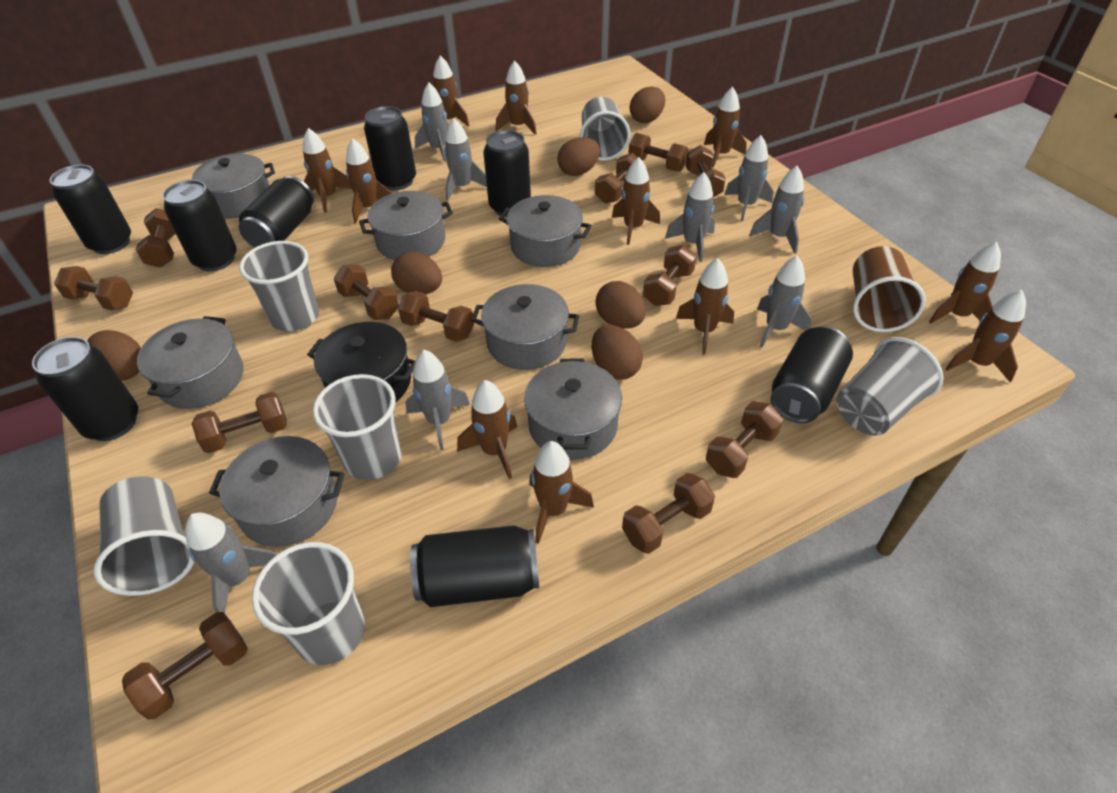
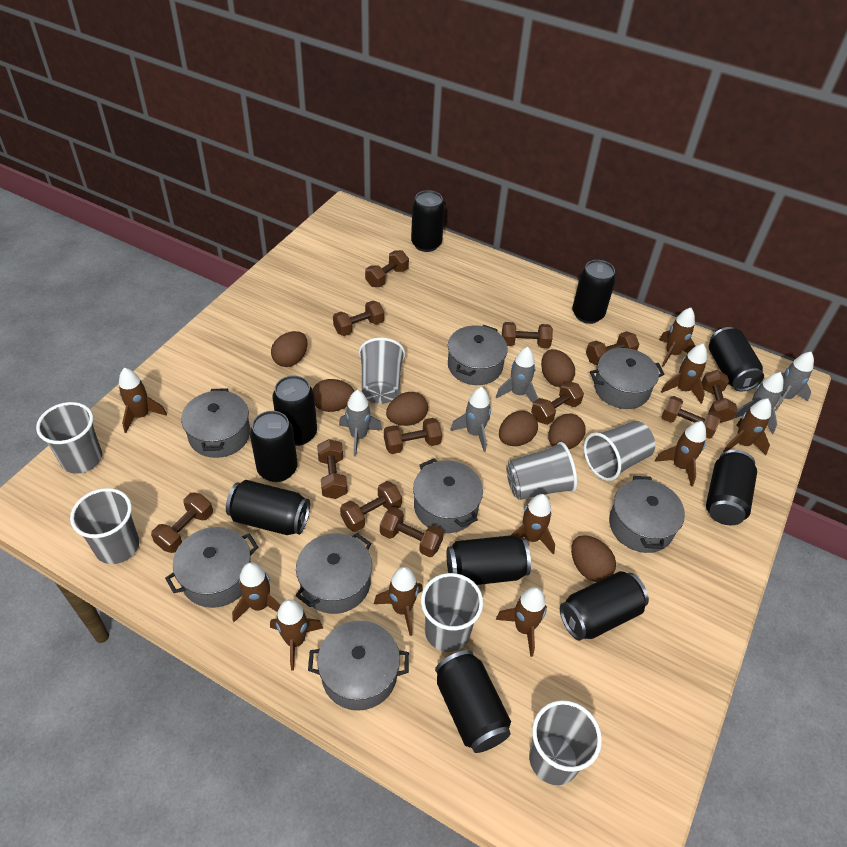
black can: 8 -> 10
black pot: 1 -> 0
brown cup: 1 -> 0
brown egg: 6 -> 7
brown rocket: 11 -> 10
grey cup: 6 -> 7
grey pot: 7 -> 8
grey rocket: 8 -> 5

